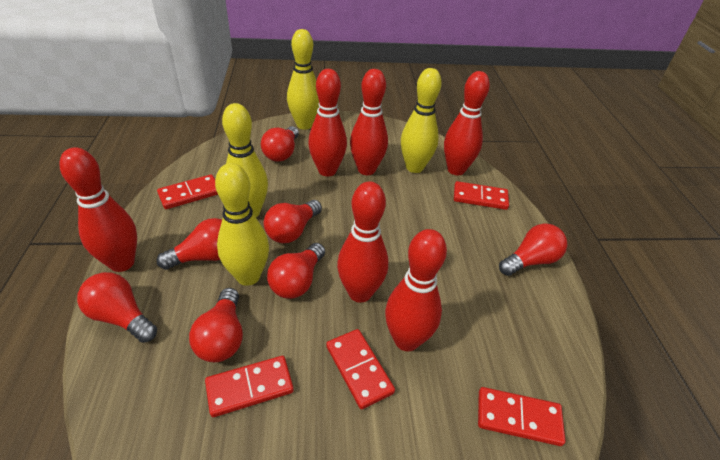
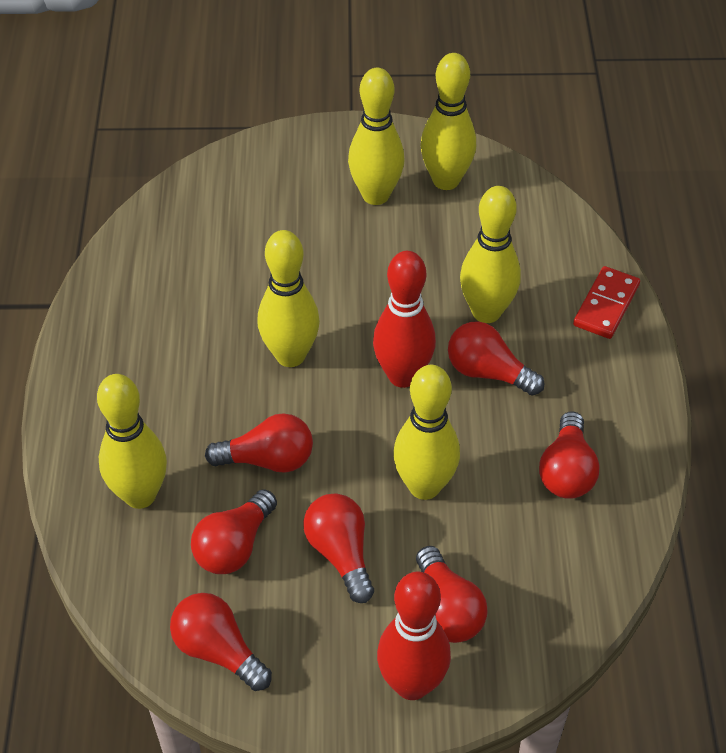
red bowling pin: 6 -> 2
red domino: 5 -> 1
yellow bowling pin: 4 -> 6

